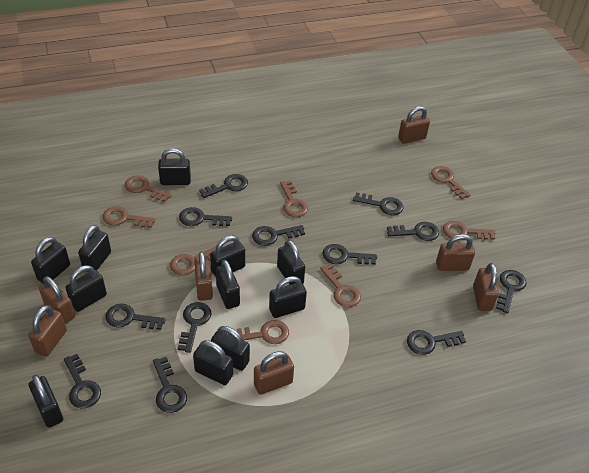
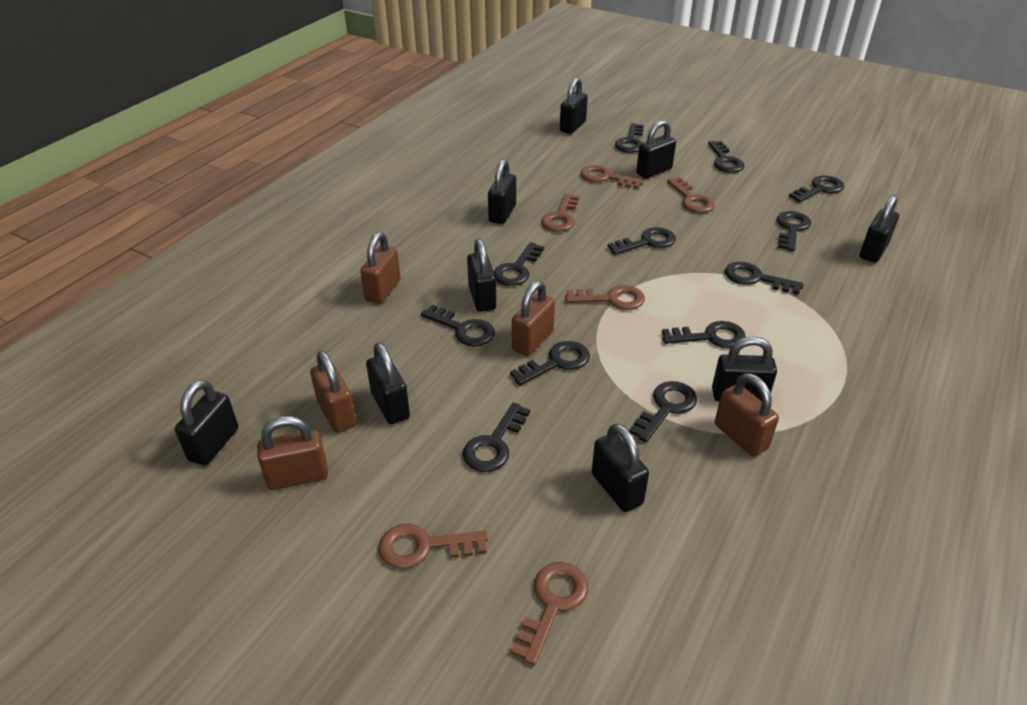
black padlock: 11 -> 9
brown key: 8 -> 6
brown padlock: 7 -> 5

